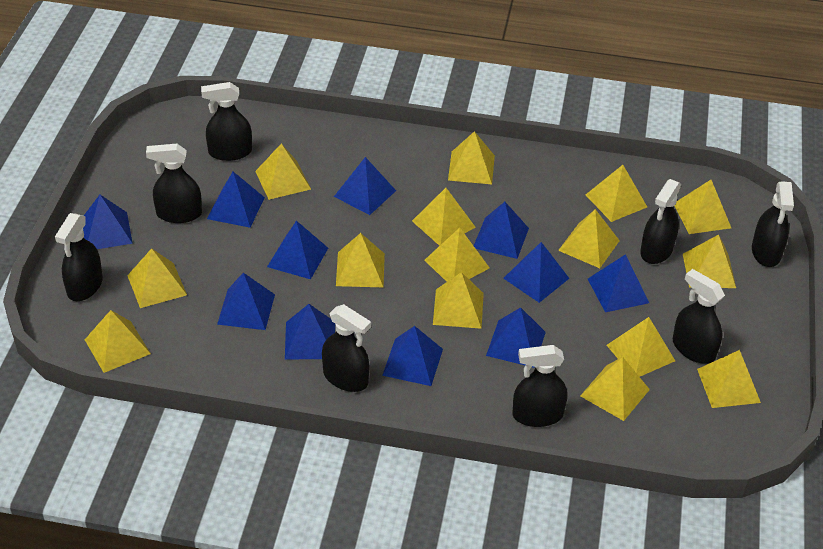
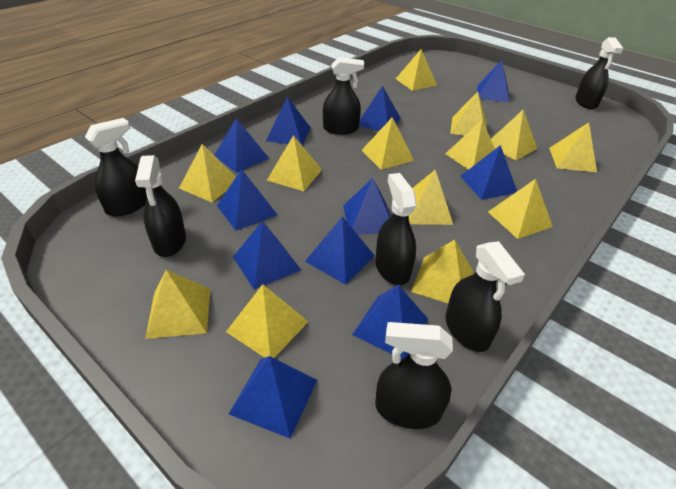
black spray bottle: 8 -> 7
yellow pyramid: 15 -> 13

